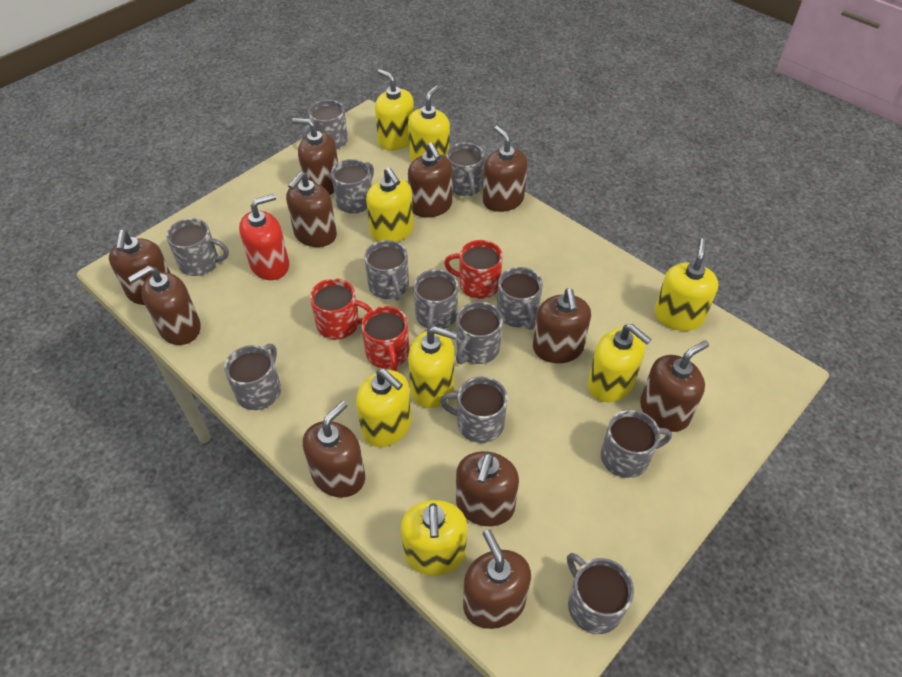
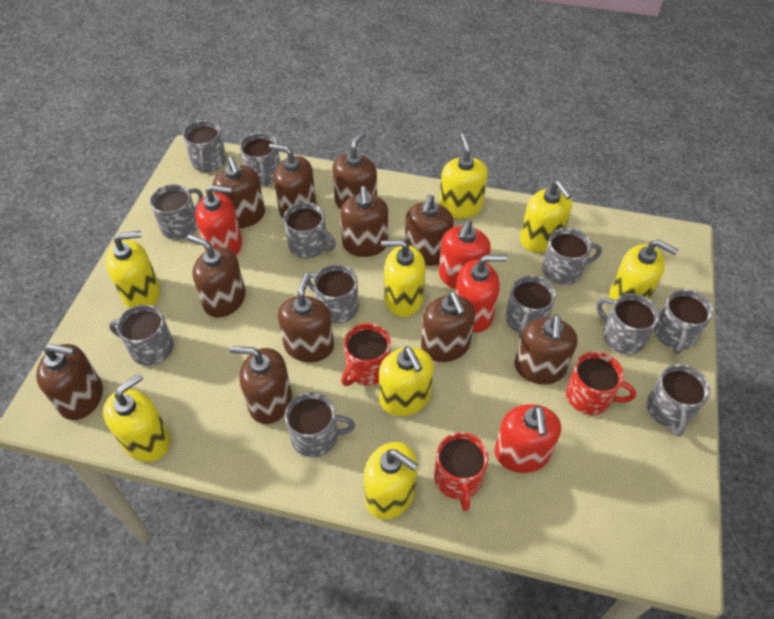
red soap dispenser: 1 -> 4

